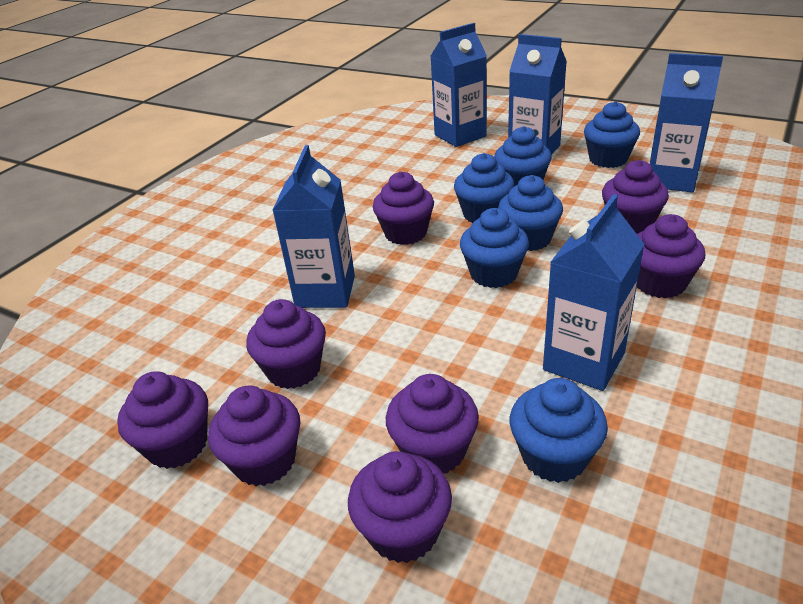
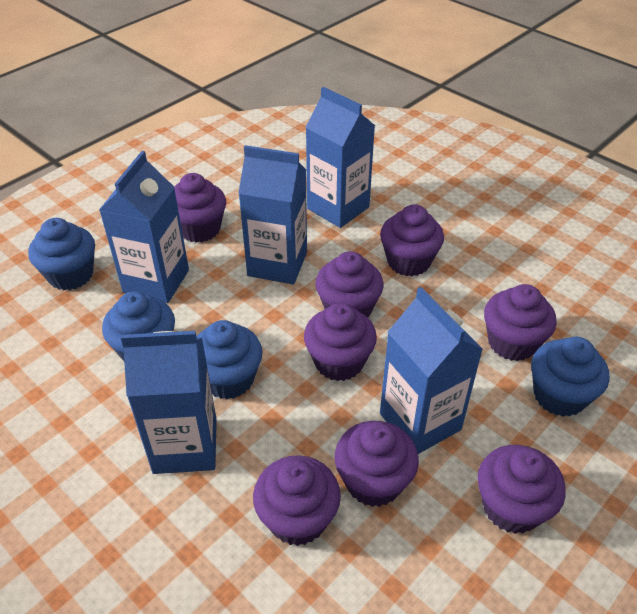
blue cupcake: 6 -> 4

